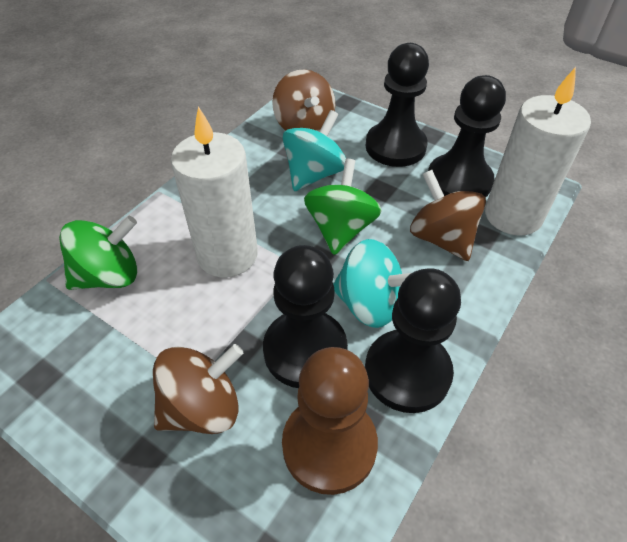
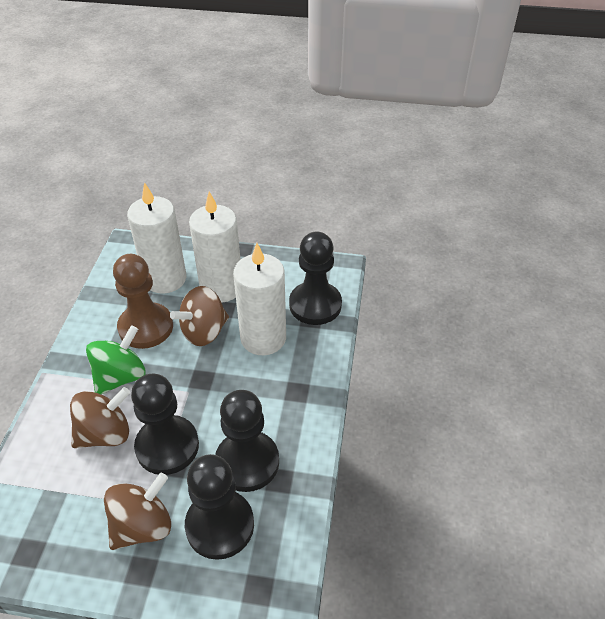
green spinning top: 2 -> 1
turquoise spinning top: 2 -> 0
white candle: 2 -> 3

